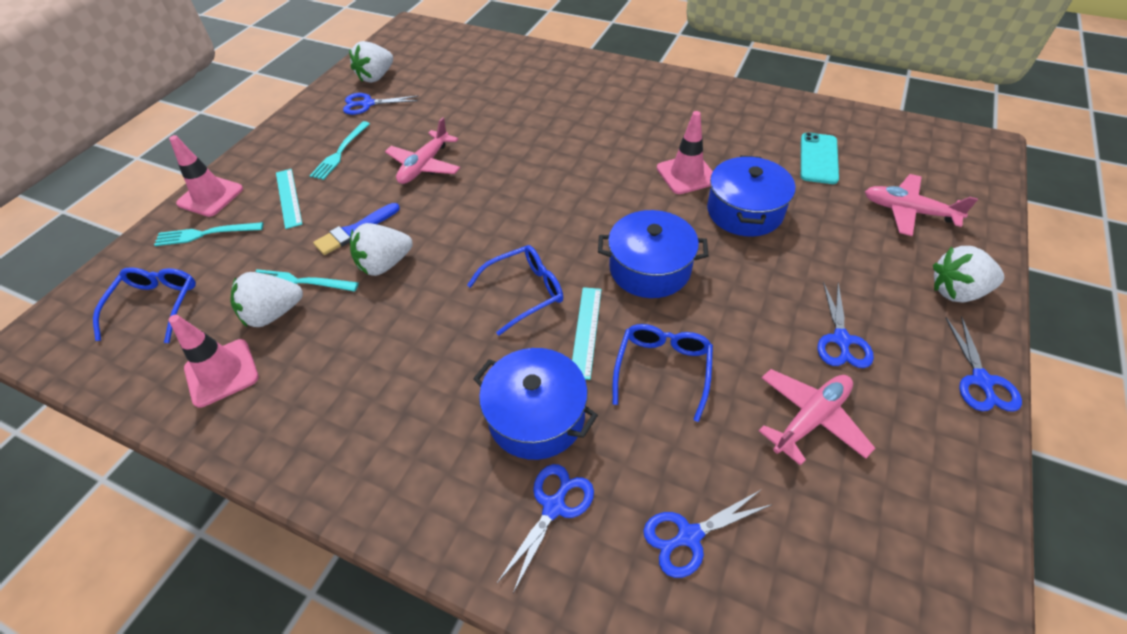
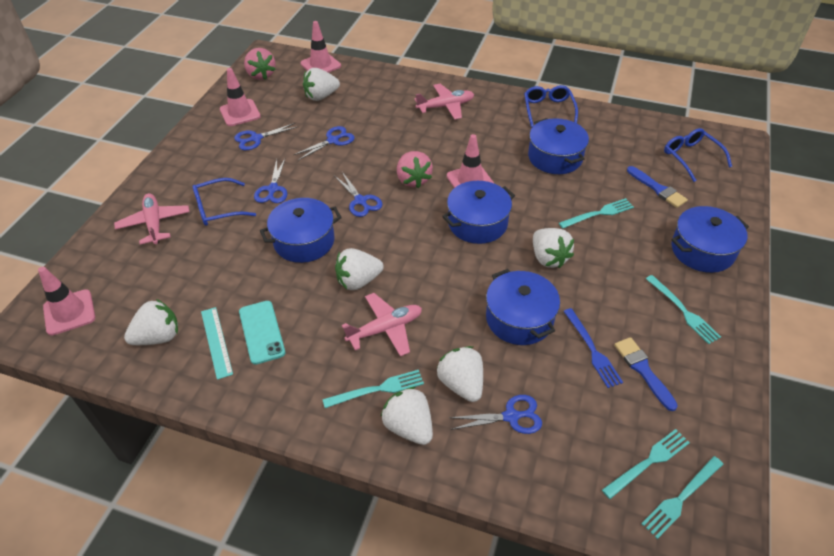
blue brush: 1 -> 2
blue fork: 0 -> 1
blue pot: 3 -> 5
pink strawberry: 0 -> 2
pink traffic cone: 3 -> 4
turquoise fork: 3 -> 5
turquoise ruler: 2 -> 1
white strawberry: 4 -> 6

